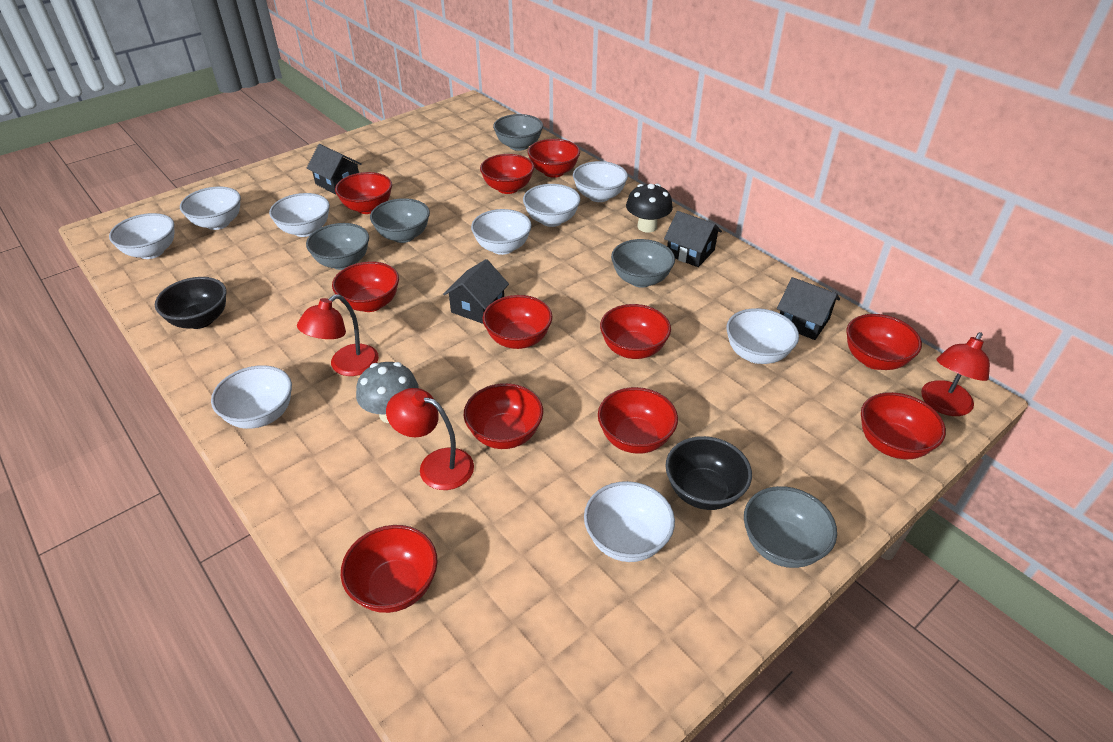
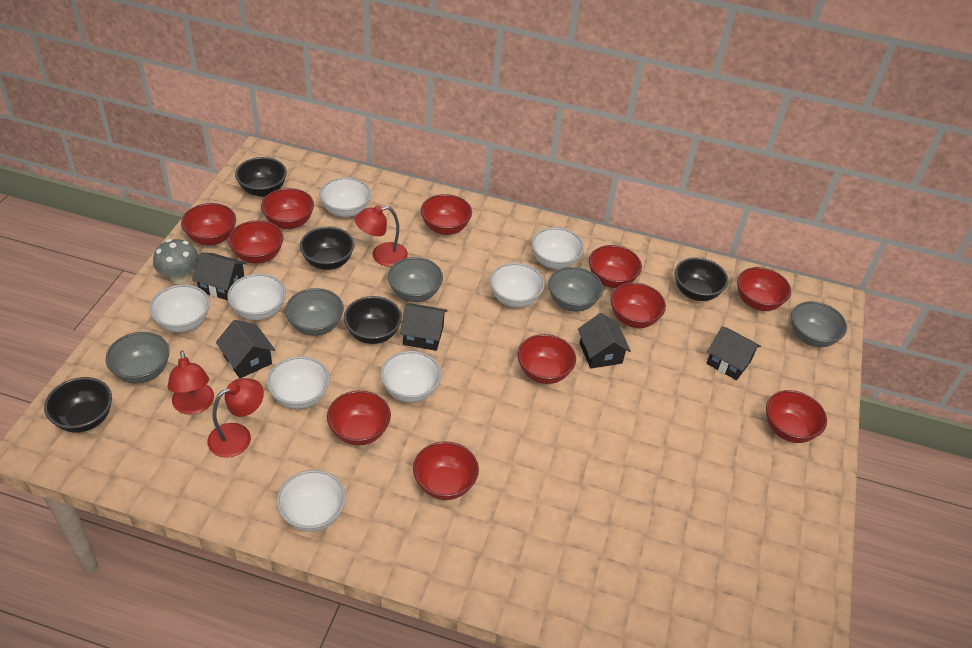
black bowl: 2 -> 5
black house: 4 -> 5
black mushroom: 1 -> 0
white bowl: 9 -> 8

